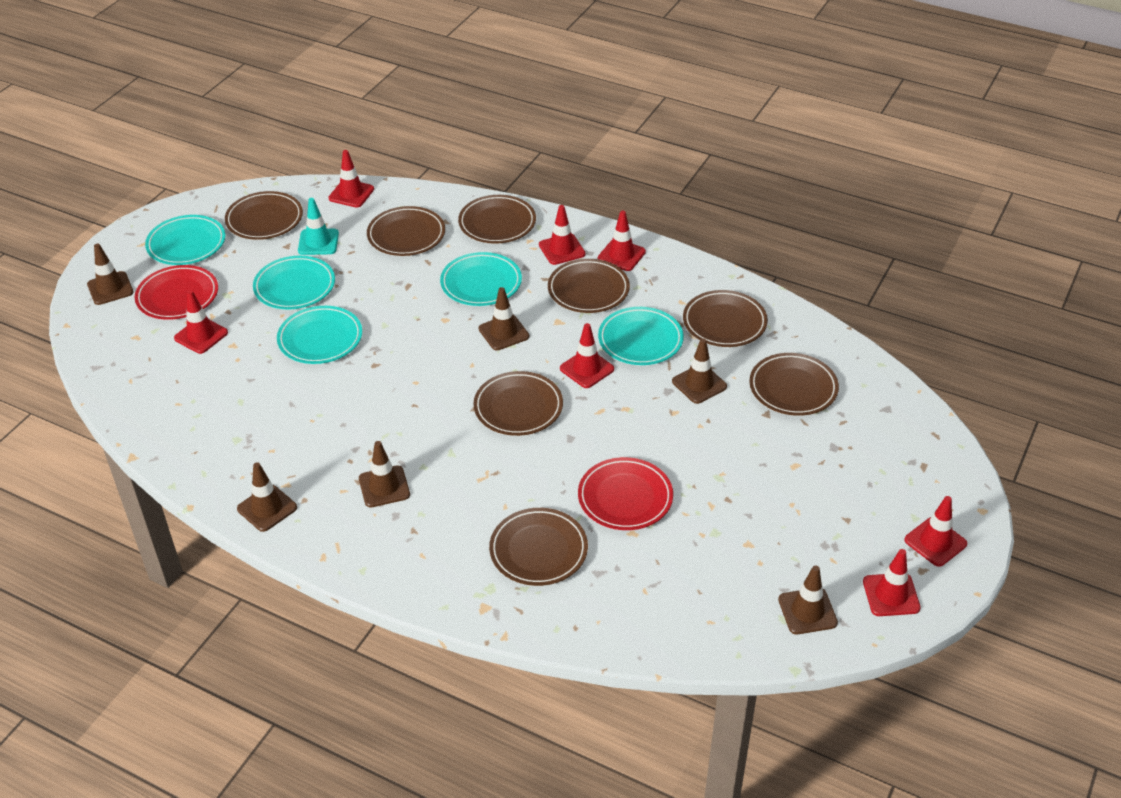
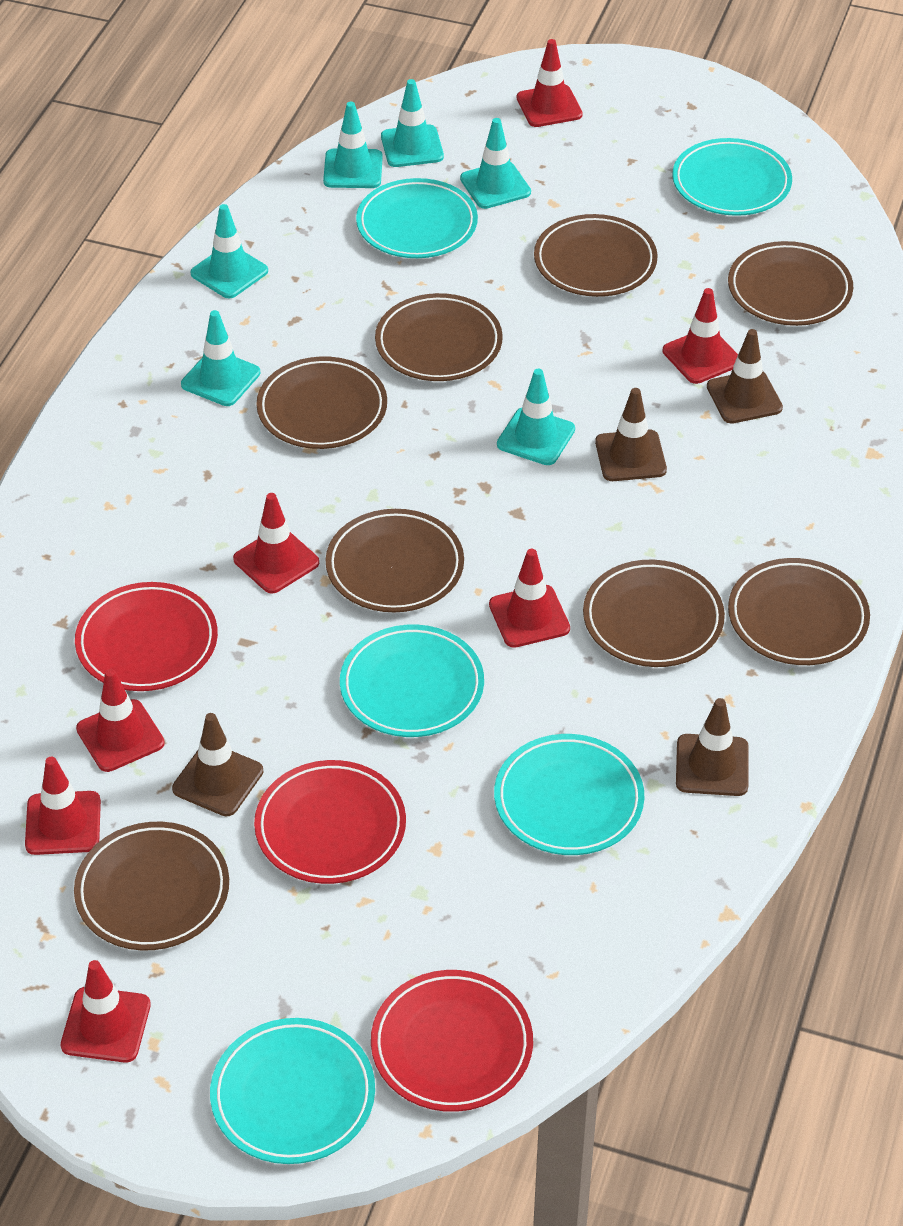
brown traffic cone: 6 -> 4
red plate: 2 -> 3
turquoise traffic cone: 1 -> 6

